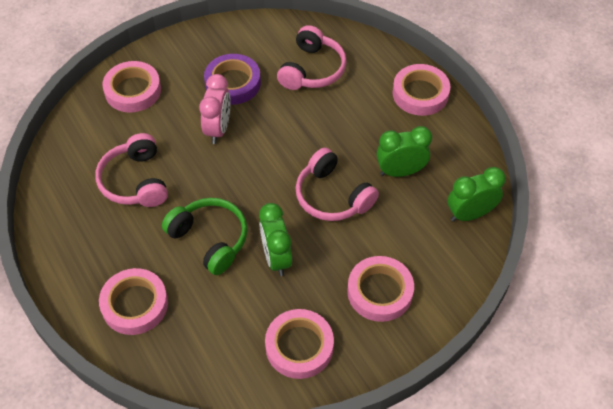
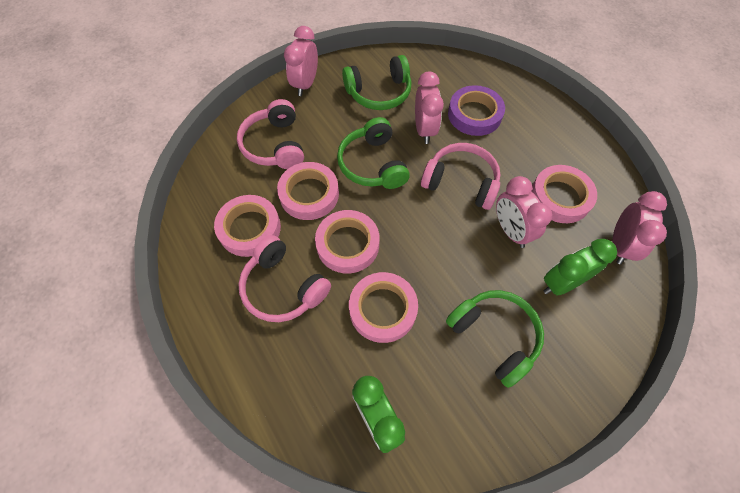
green clock: 3 -> 2
green headphones: 1 -> 3
pink clock: 1 -> 4

